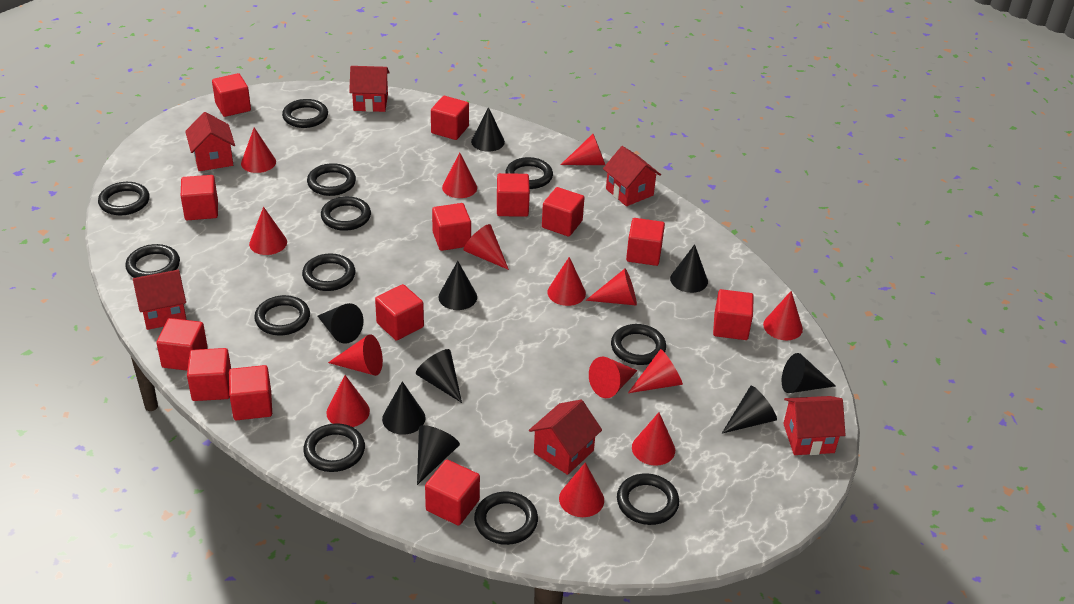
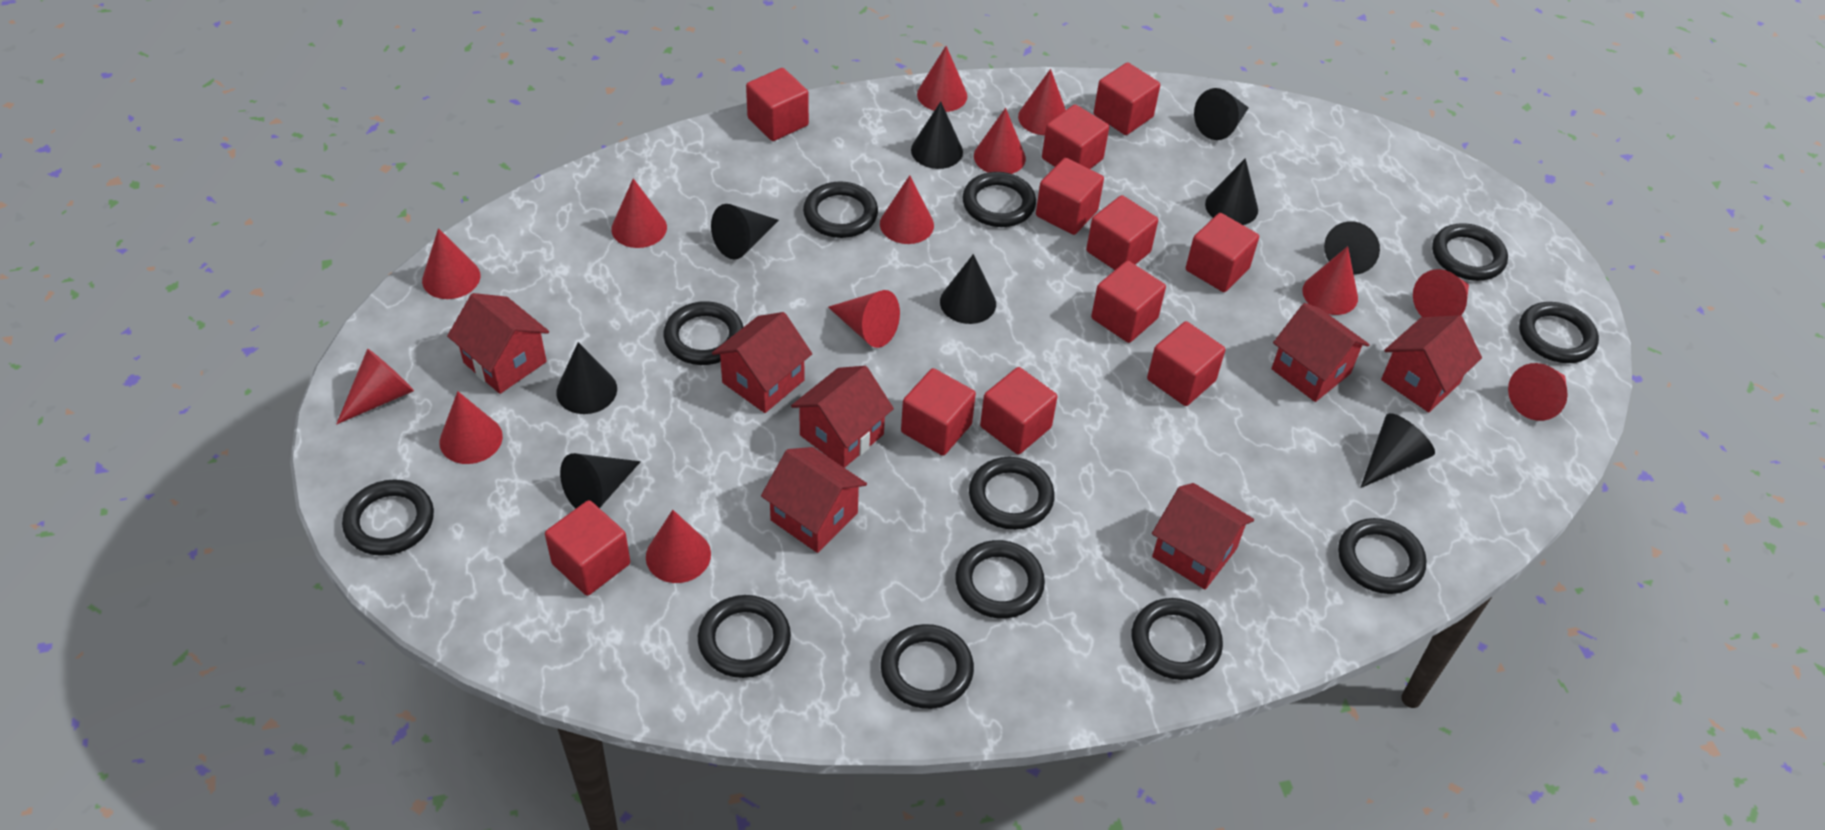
red cone: 14 -> 13
red cube: 13 -> 11
red house: 6 -> 7

